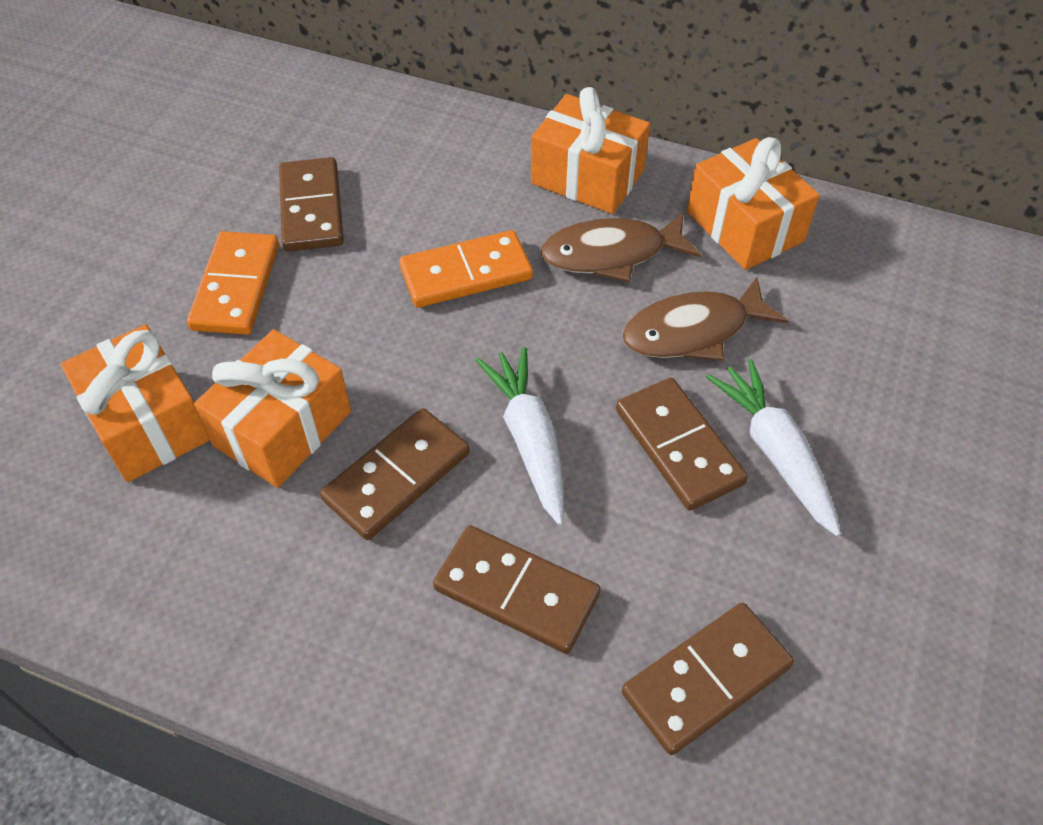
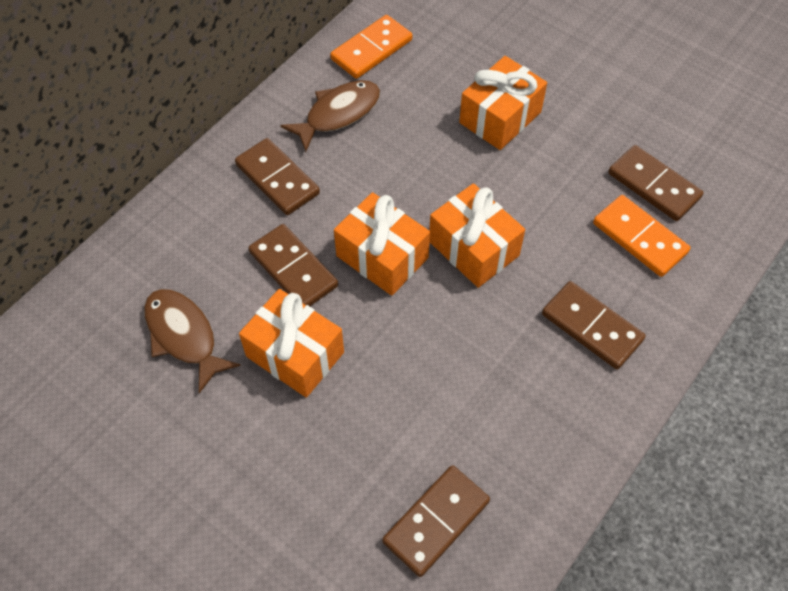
white carrot: 2 -> 0

